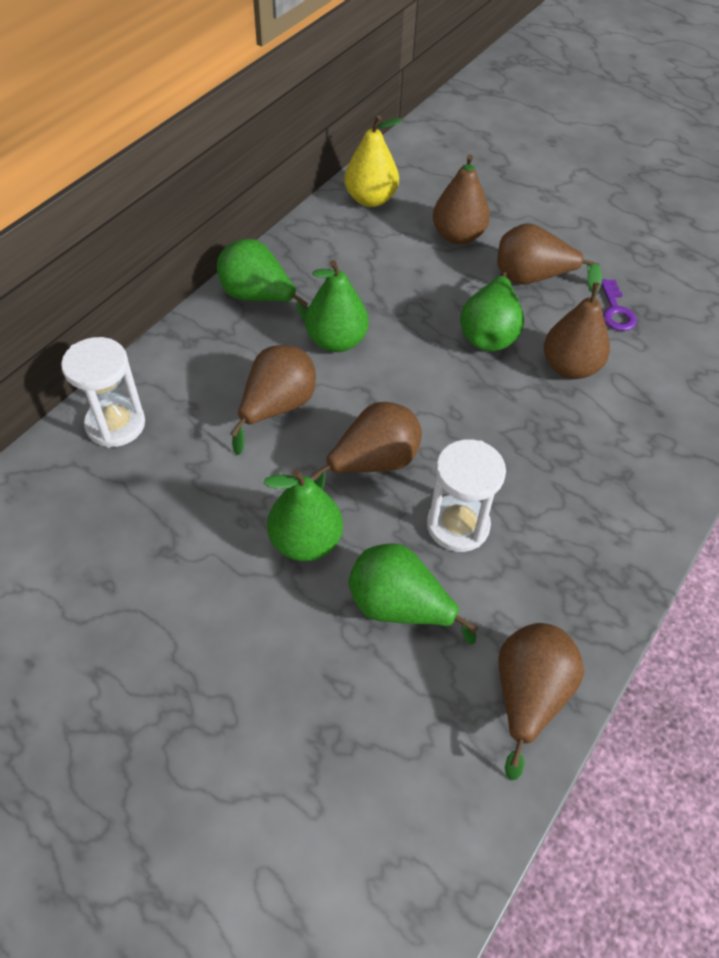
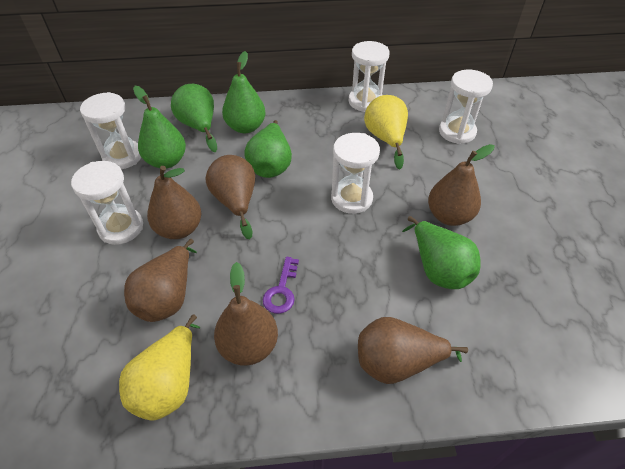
white hourglass: 2 -> 5
yellow pear: 1 -> 2

